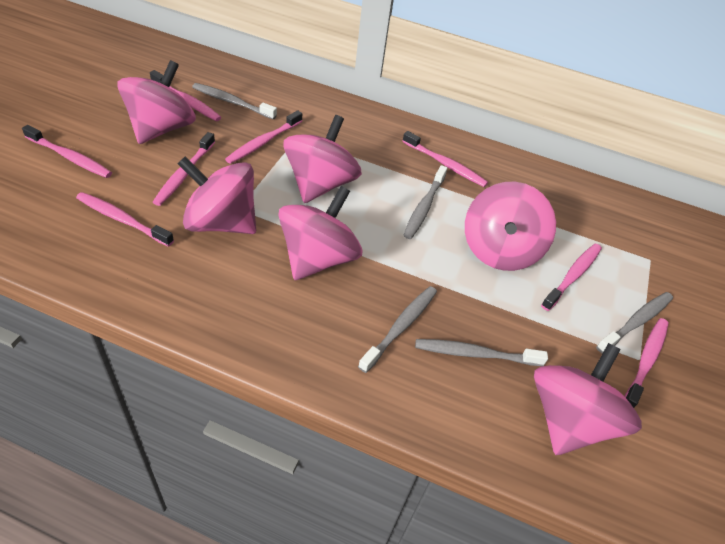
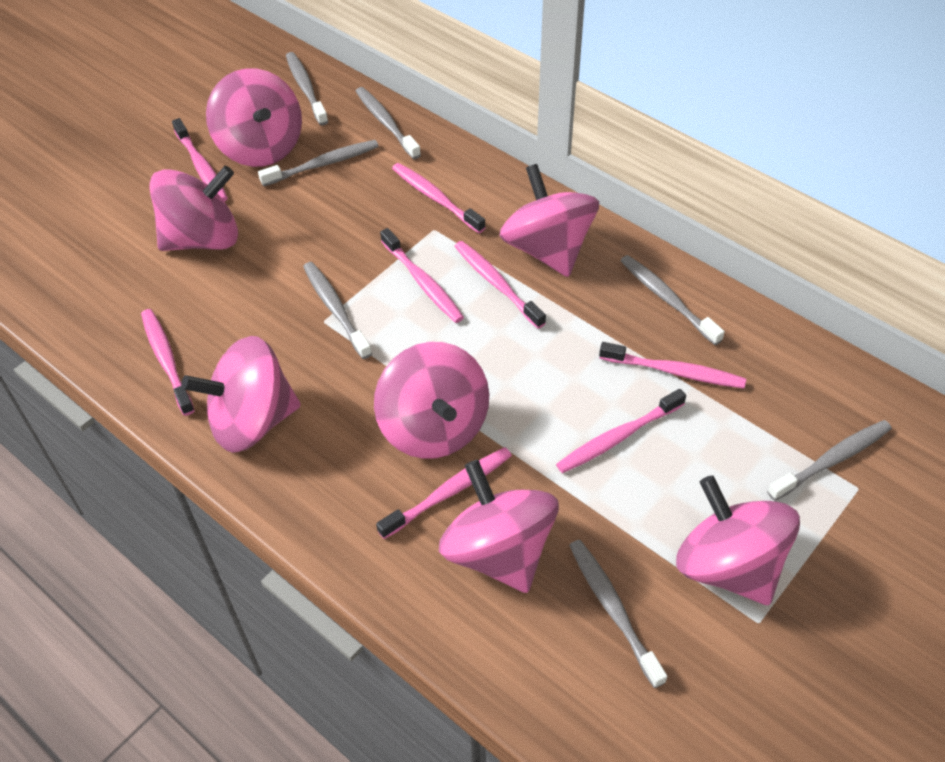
grey toothbrush: 5 -> 7
pink spinning top: 6 -> 7

